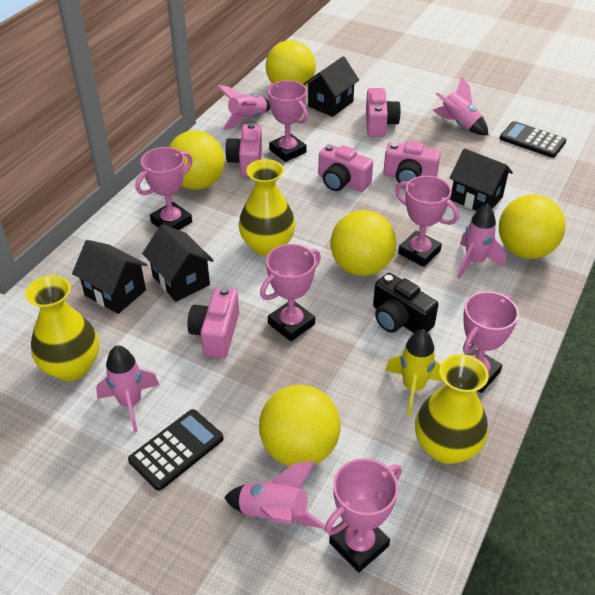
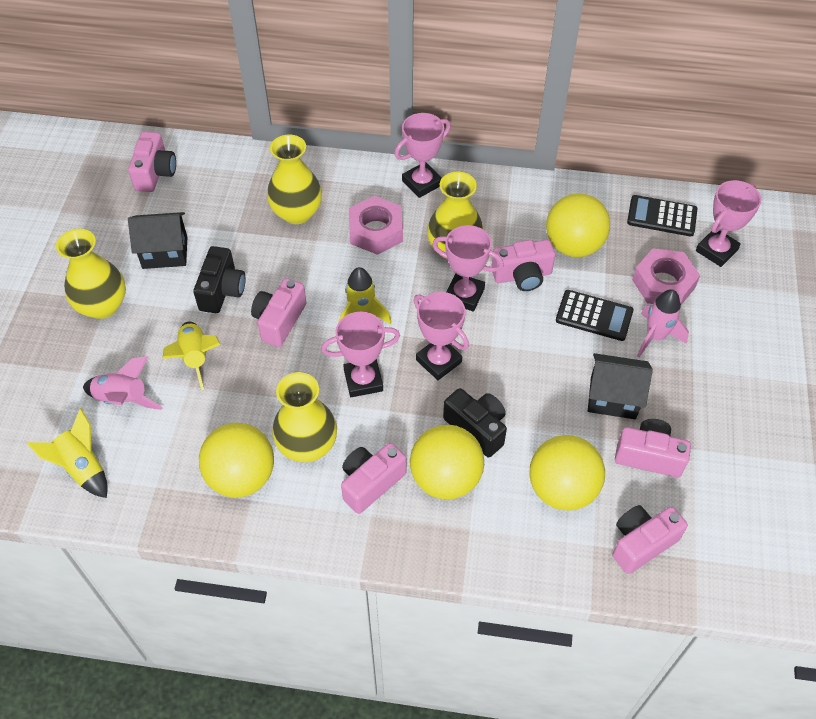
black camera: 1 -> 2
black house: 4 -> 2
pink camera: 5 -> 6
pink nut: 0 -> 2
pink rocket: 5 -> 2
pink trophy: 6 -> 5
yellow ball: 5 -> 4
yellow rocket: 1 -> 3
yellow vase: 3 -> 4

